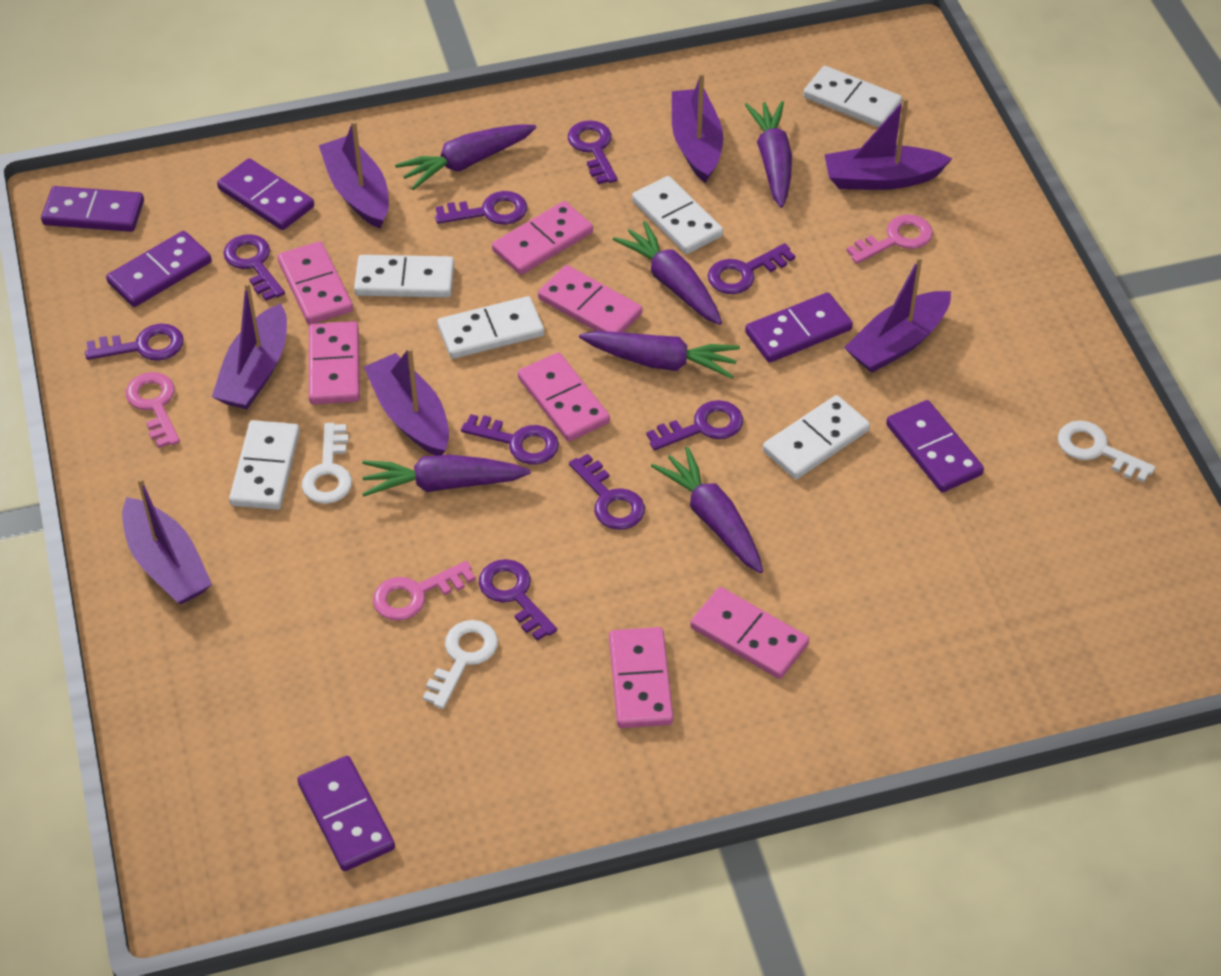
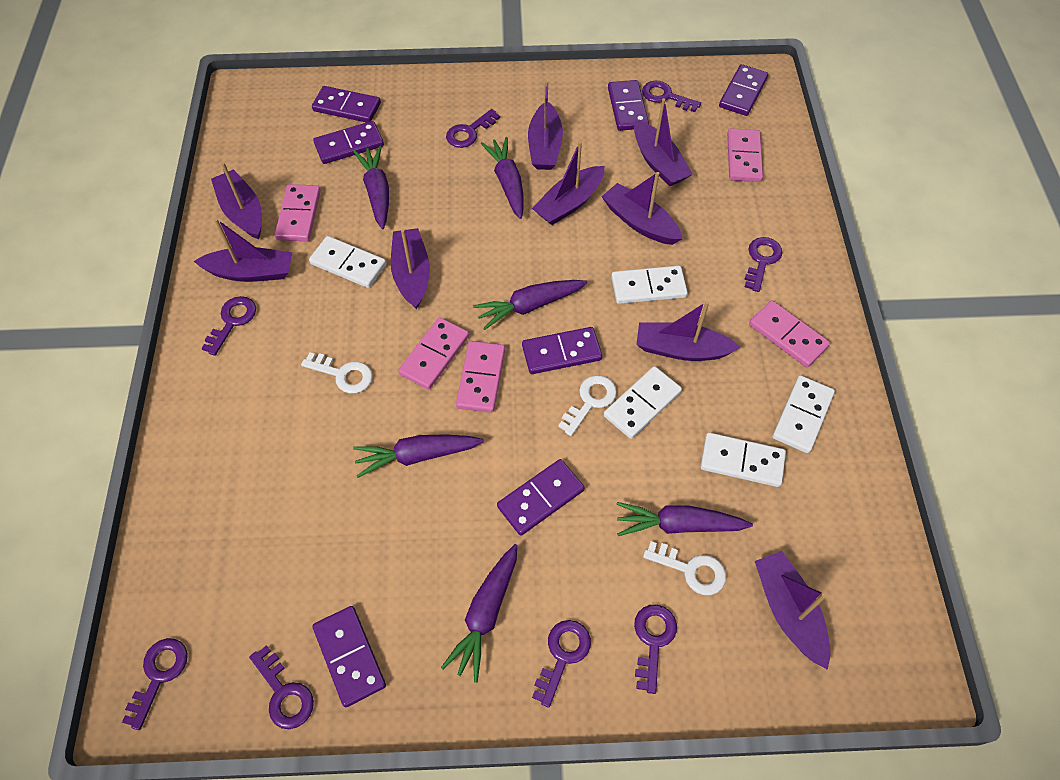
pink domino: 7 -> 5
pink key: 3 -> 0
purple boat: 7 -> 9
purple domino: 6 -> 7
purple key: 9 -> 8
white domino: 6 -> 5

